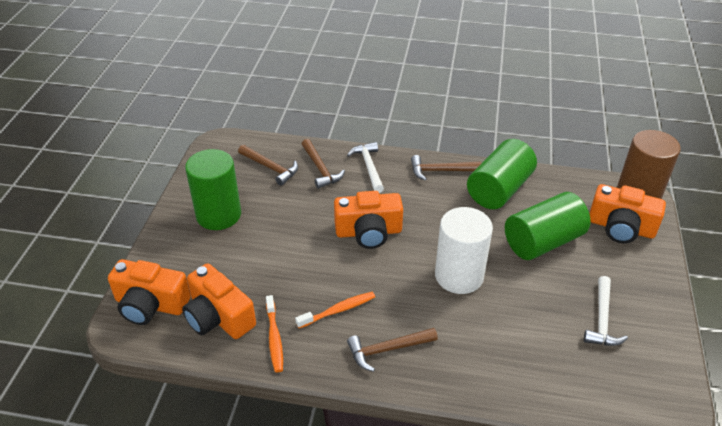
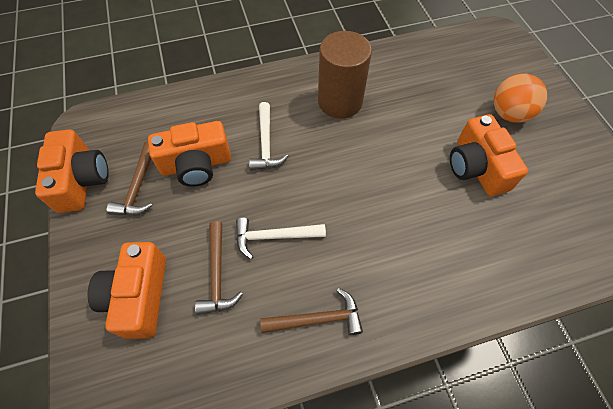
brown hammer: 4 -> 3
green cylinder: 3 -> 0
orange ball: 0 -> 1
orange toothbrush: 2 -> 0
white cylinder: 1 -> 0

